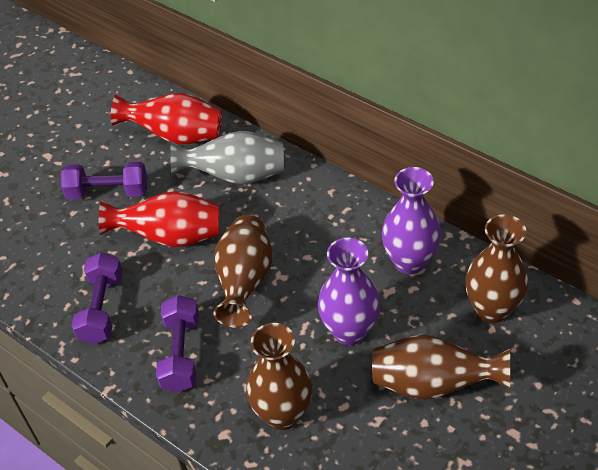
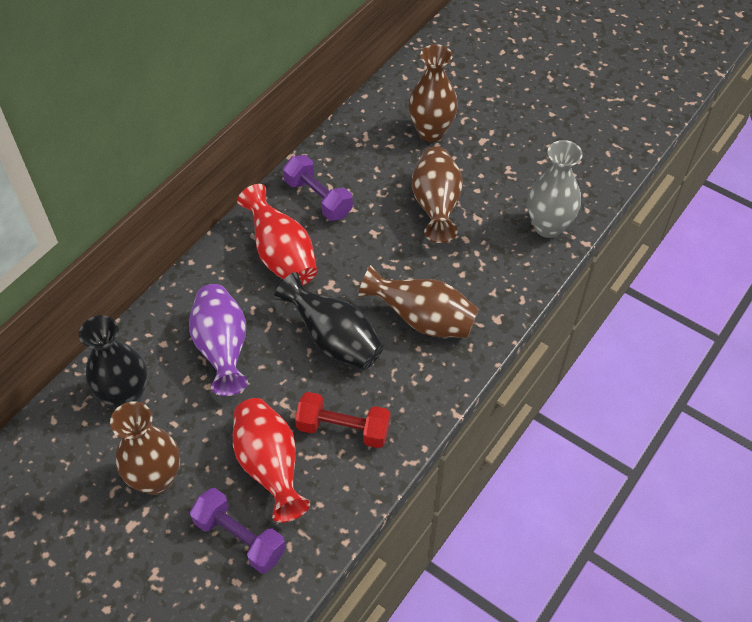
black vase: 0 -> 2
purple dumbbell: 3 -> 2
purple vase: 2 -> 1
red dumbbell: 0 -> 1

